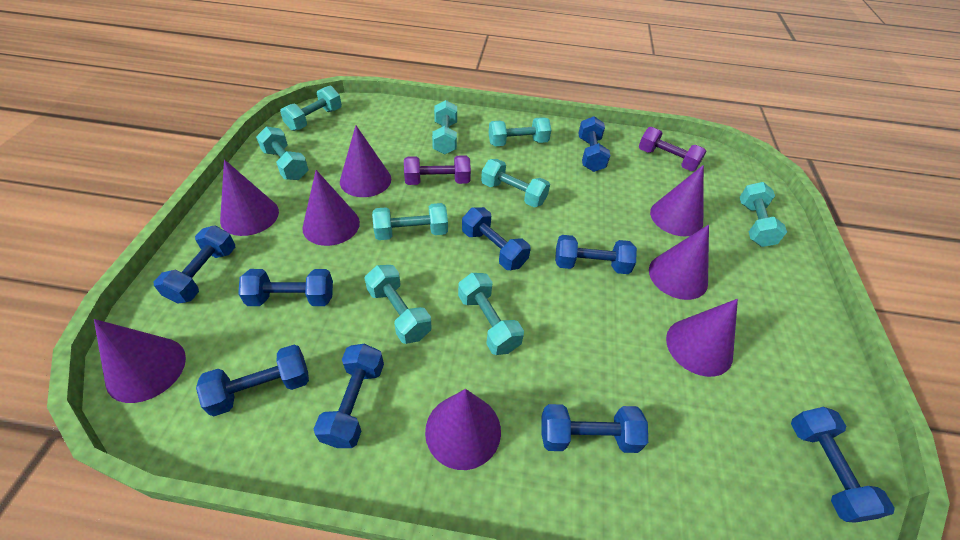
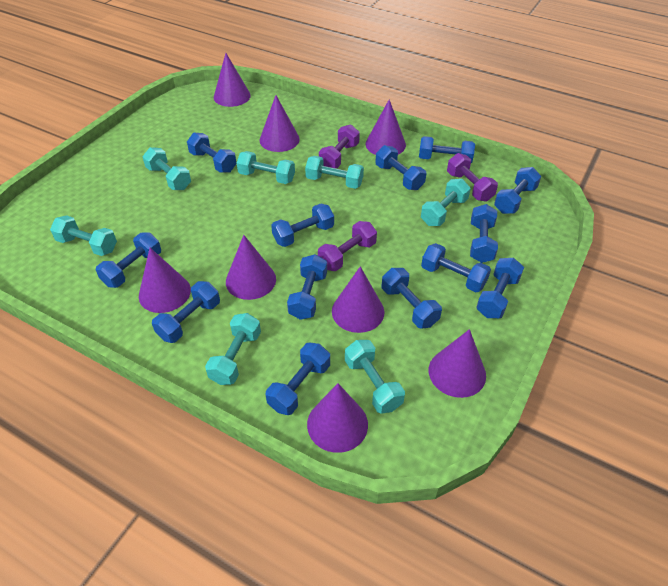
blue dumbbell: 9 -> 13
purple dumbbell: 2 -> 3
turquoise dumbbell: 9 -> 7

